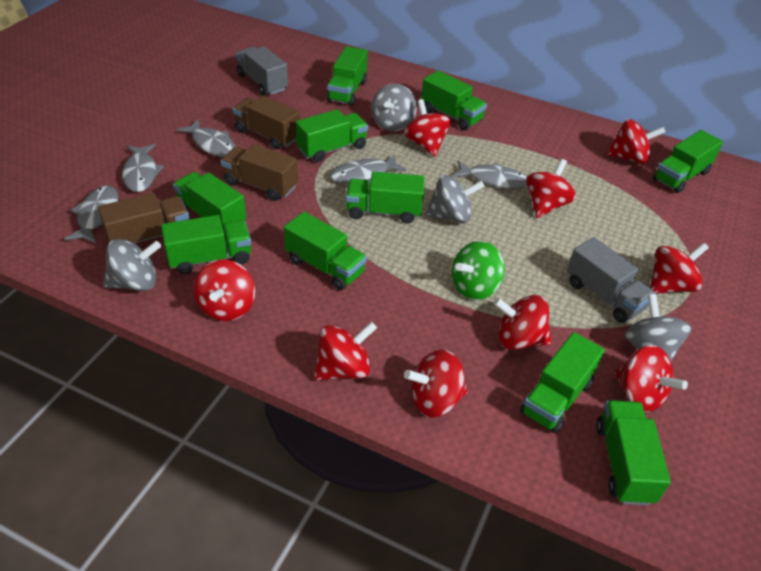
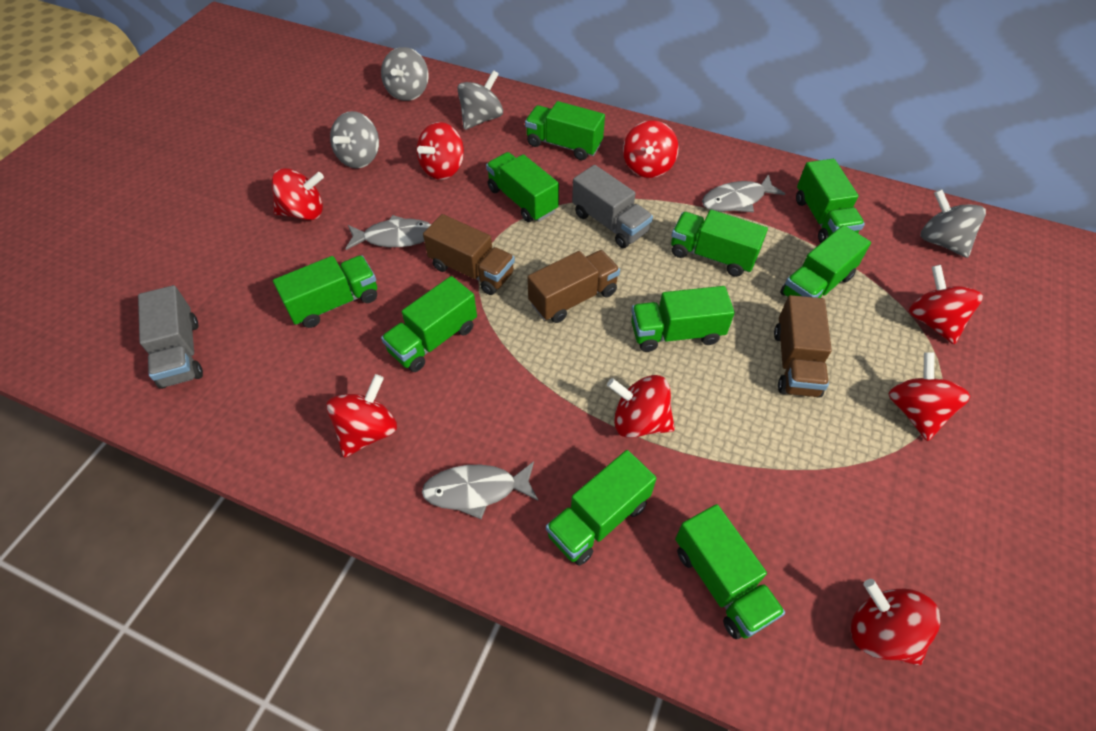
green spinning top: 1 -> 0
grey fish: 5 -> 3
red spinning top: 9 -> 8

